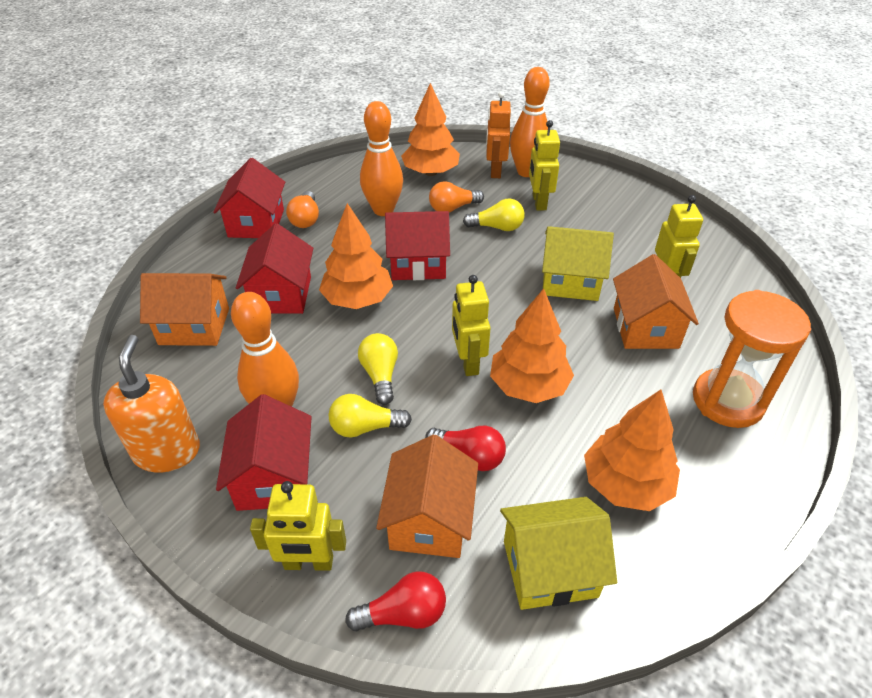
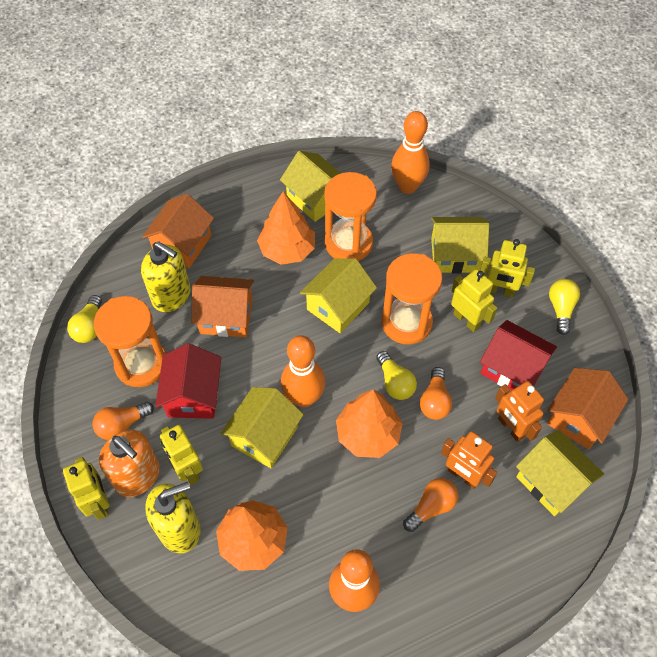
orange hourglass: 1 -> 3
orange light bulb: 2 -> 3
orange robot: 1 -> 2
orange tree: 4 -> 3
red house: 4 -> 2
red light bulb: 2 -> 0
yellow house: 2 -> 5
yellow soap dispenser: 0 -> 2

